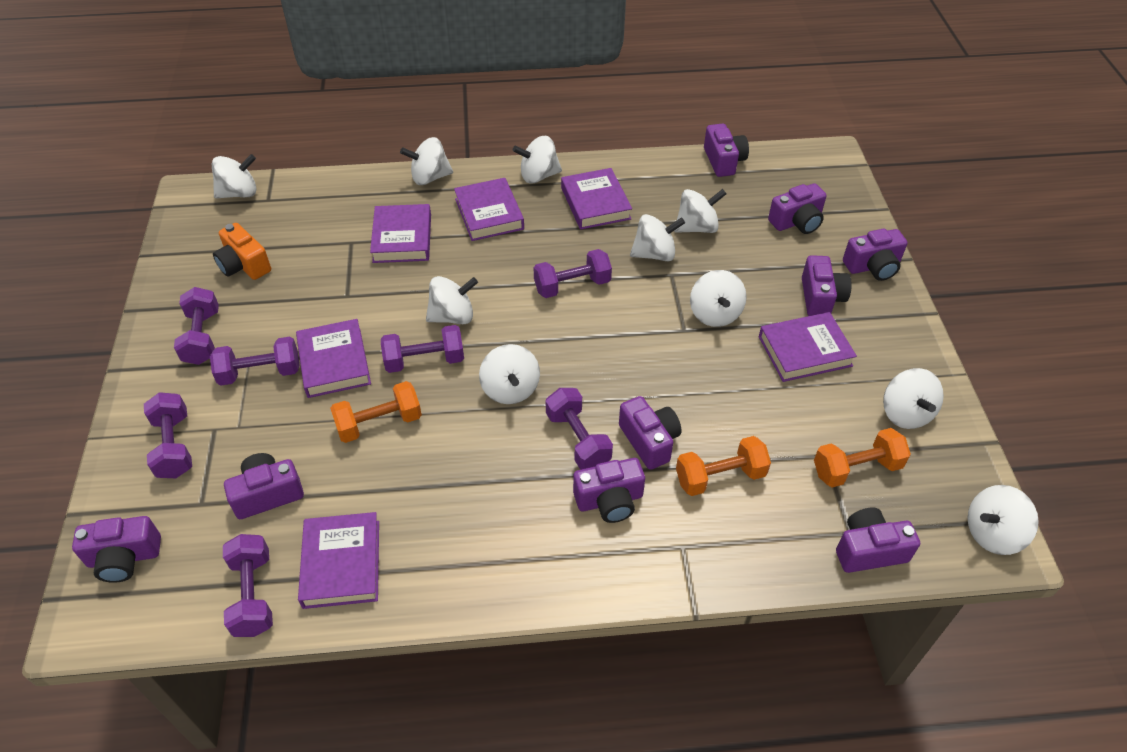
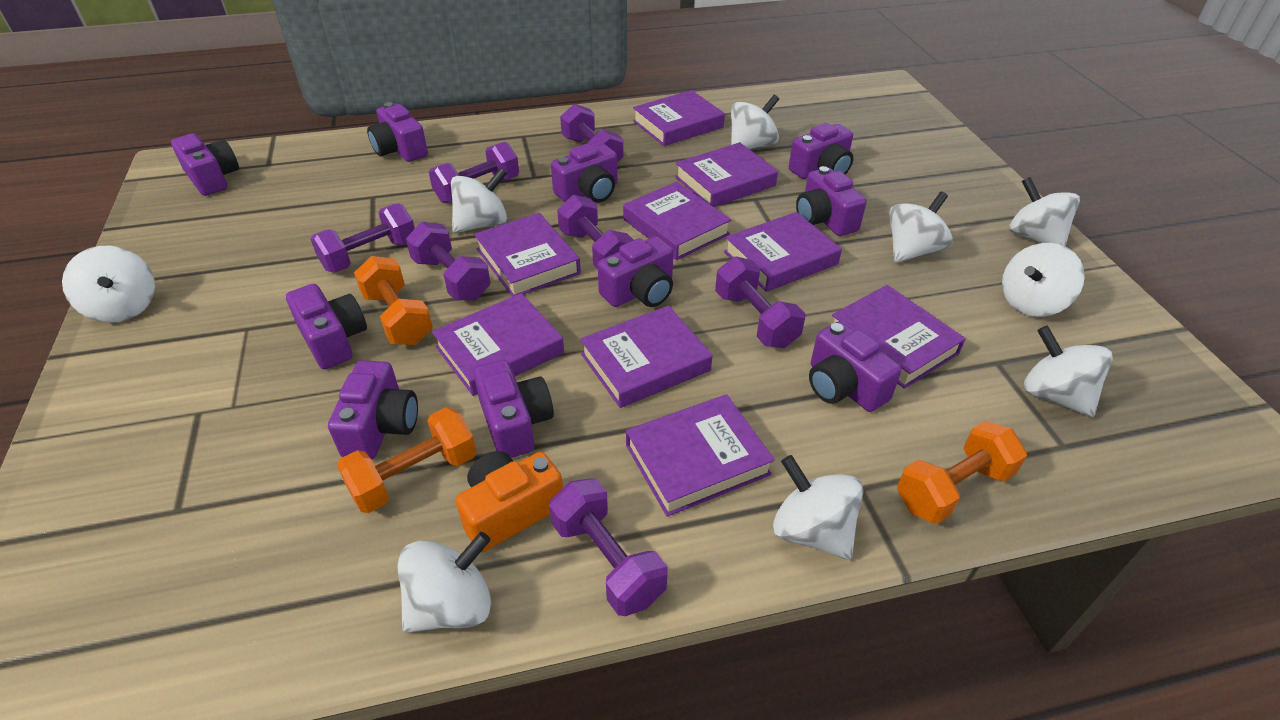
purple book: 6 -> 9
purple camera: 9 -> 10
white spinning top: 10 -> 9

